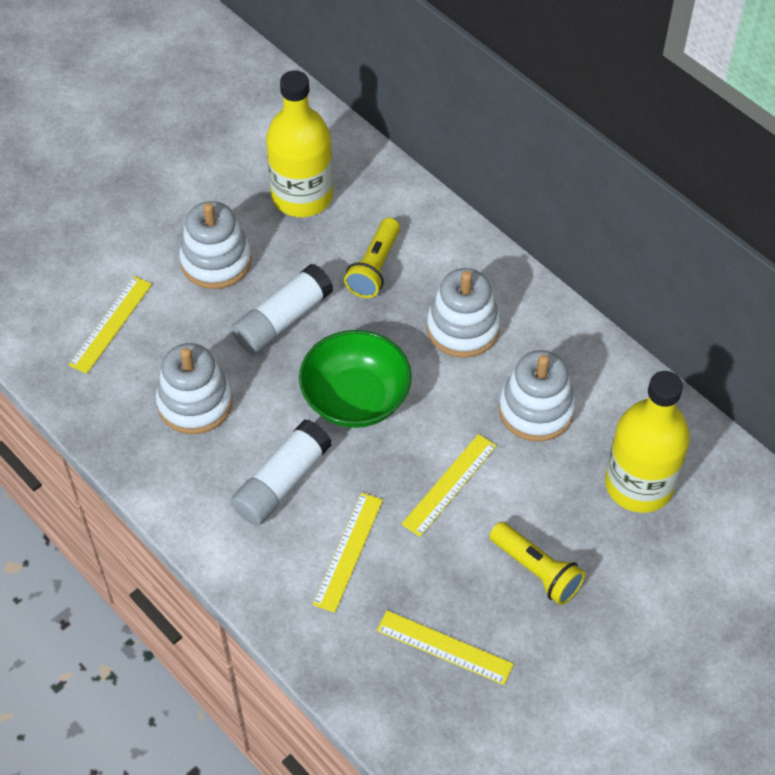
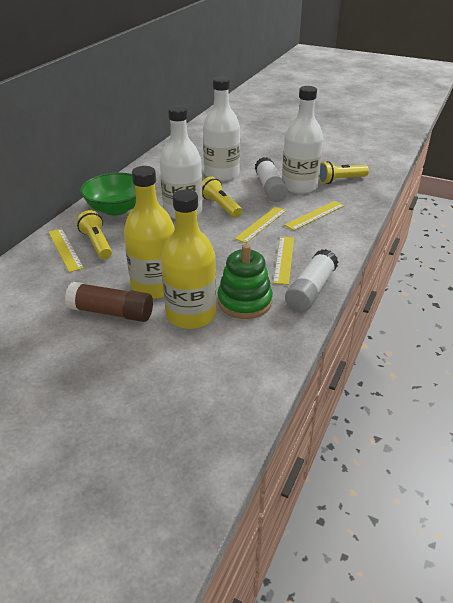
brown glue stick: 0 -> 1
green stacking toy: 0 -> 1
white bottle: 0 -> 3
white stacking toy: 4 -> 0
yellow flashlight: 2 -> 3

